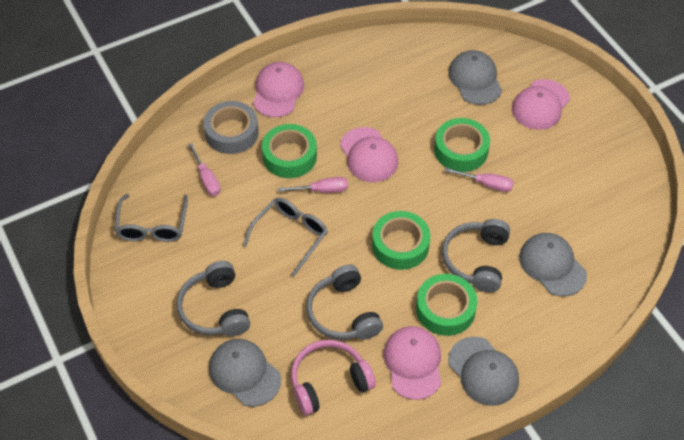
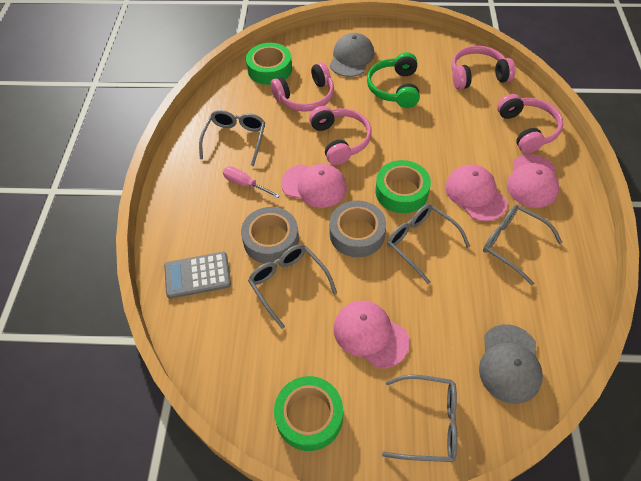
green headphones: 0 -> 1
green tape: 4 -> 3
grey calculator: 0 -> 1
grey cap: 4 -> 2
grey glasses: 2 -> 5
grey headphones: 3 -> 0
grey tape: 1 -> 2
pink headphones: 1 -> 4
pink screwdriver: 3 -> 1

